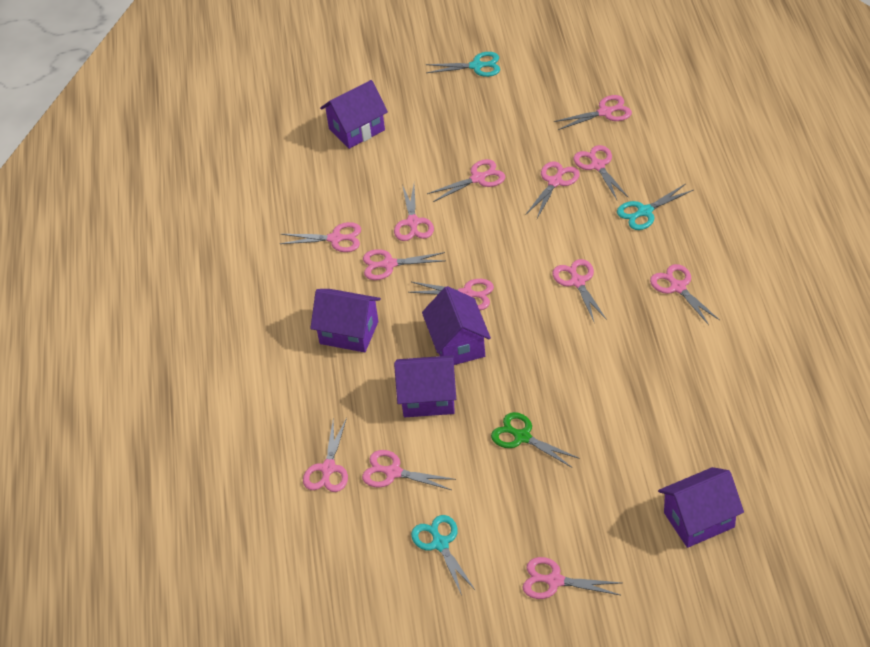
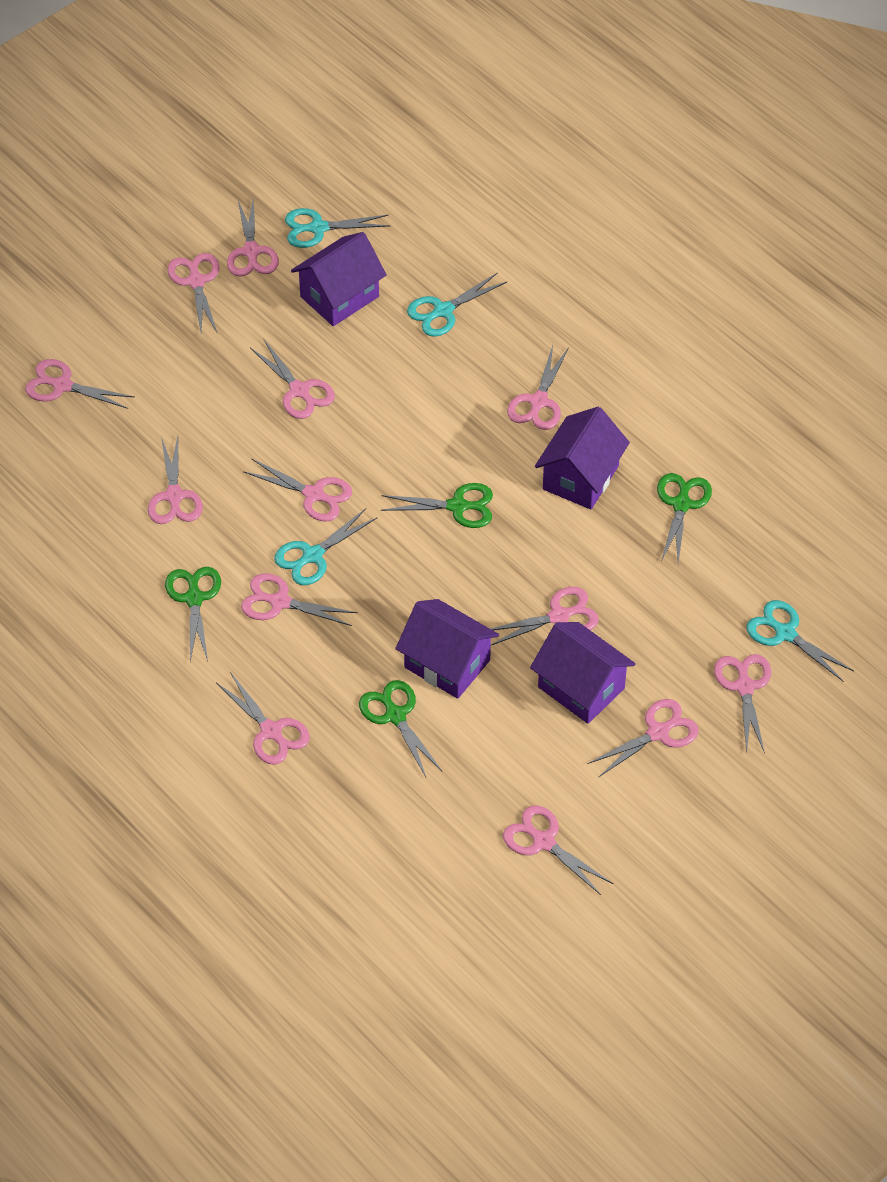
green scissors: 1 -> 4
purple house: 5 -> 4
turquoise scissors: 3 -> 4

